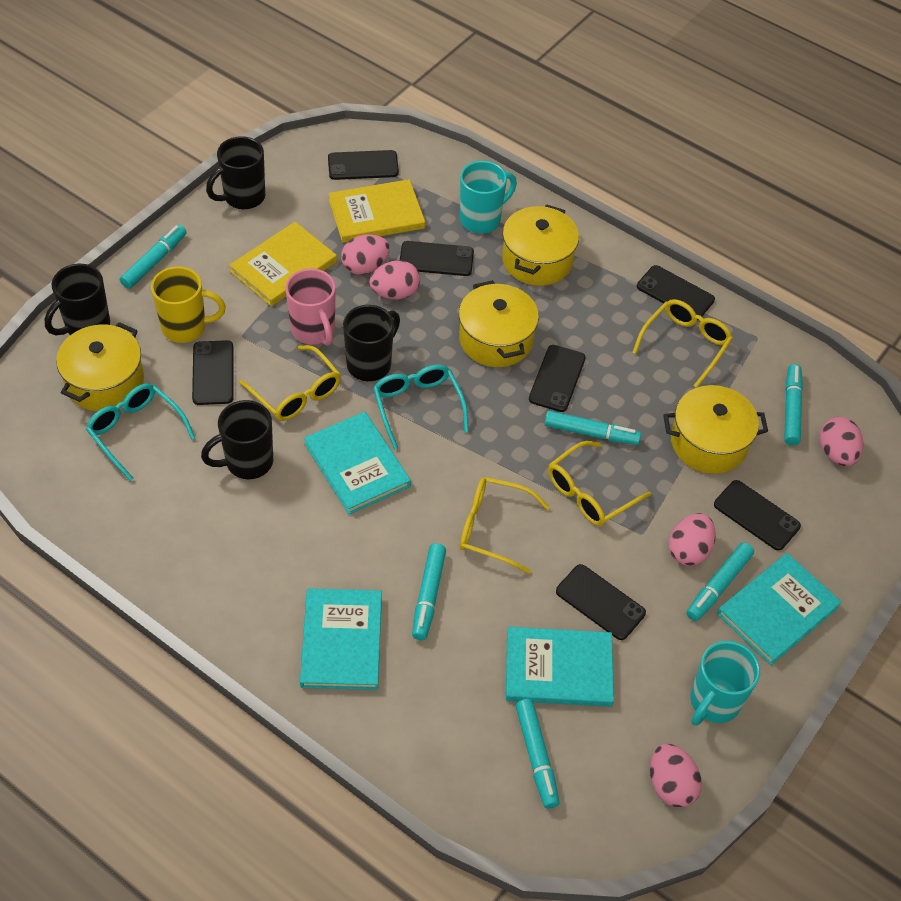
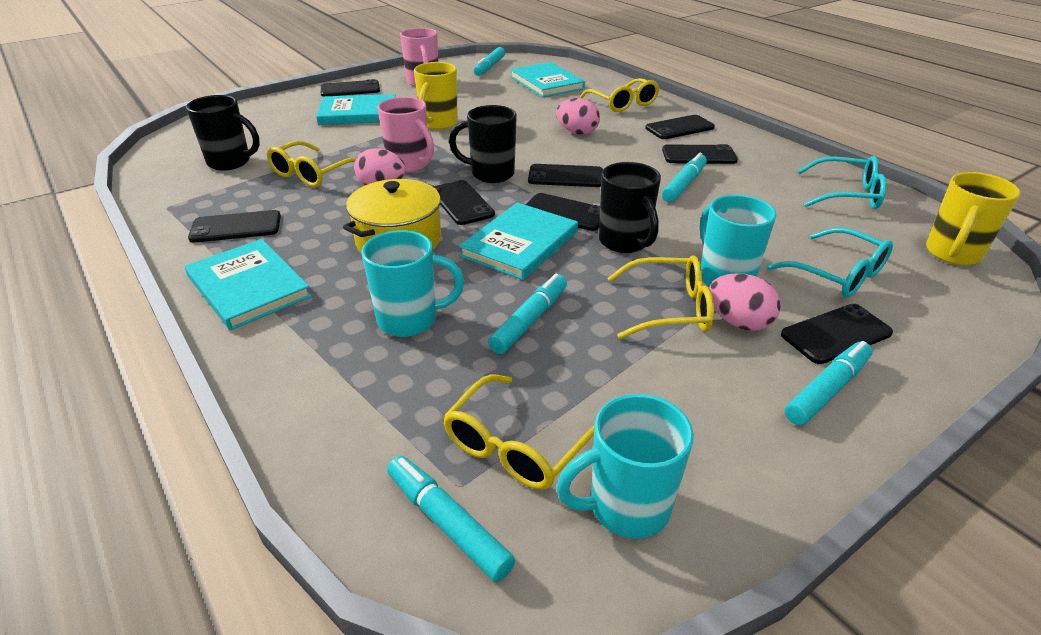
black mug: 4 -> 3
black phone: 7 -> 8
pink egg: 5 -> 3
pink mug: 1 -> 2
turquoise marker: 6 -> 5
turquoise mug: 2 -> 3
yellow book: 2 -> 0
yellow mug: 1 -> 2
yellow pot: 4 -> 1

